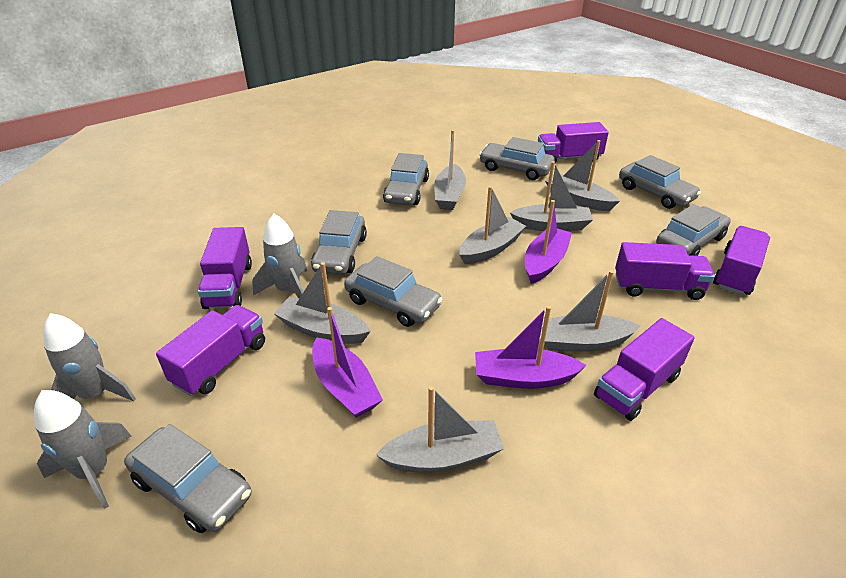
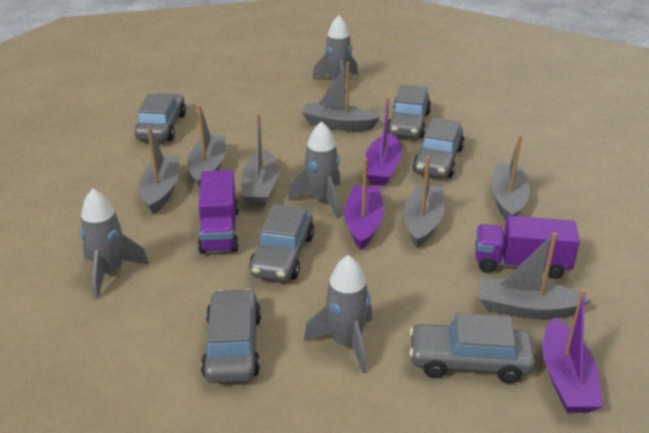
grey car: 7 -> 6
grey rocket: 3 -> 4
purple truck: 6 -> 2

